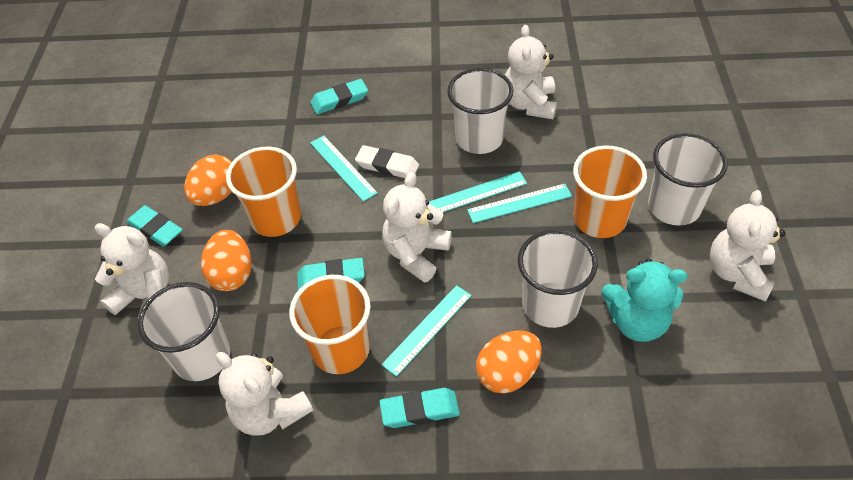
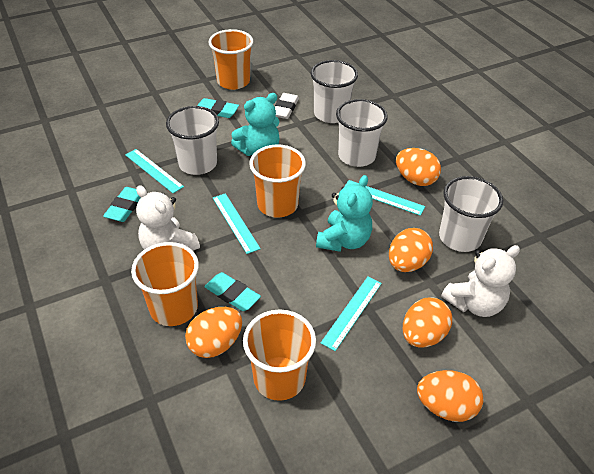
orange cup: 3 -> 4
orange egg: 3 -> 5
turquoise eraser: 4 -> 3
turquoise teddy bear: 1 -> 2
white teddy bear: 5 -> 2

